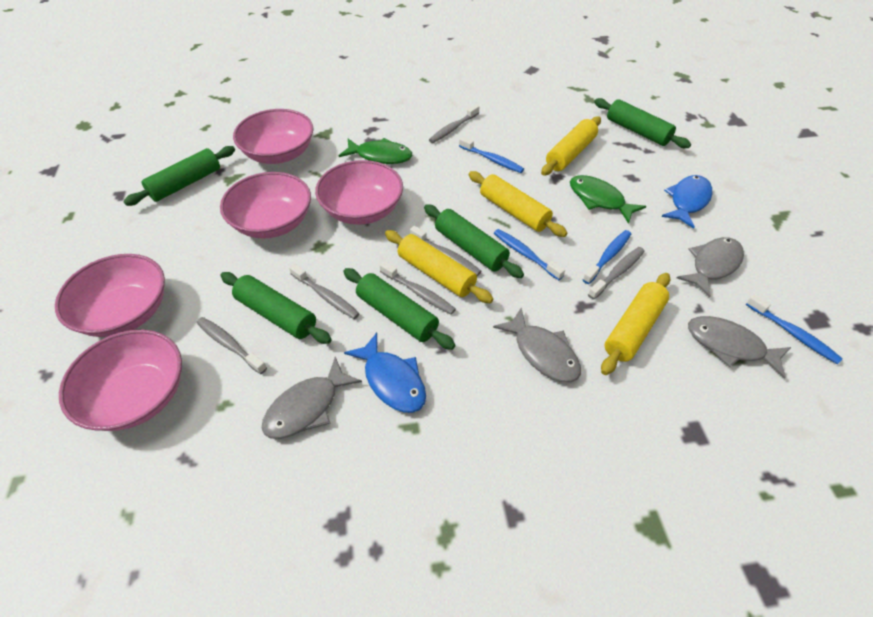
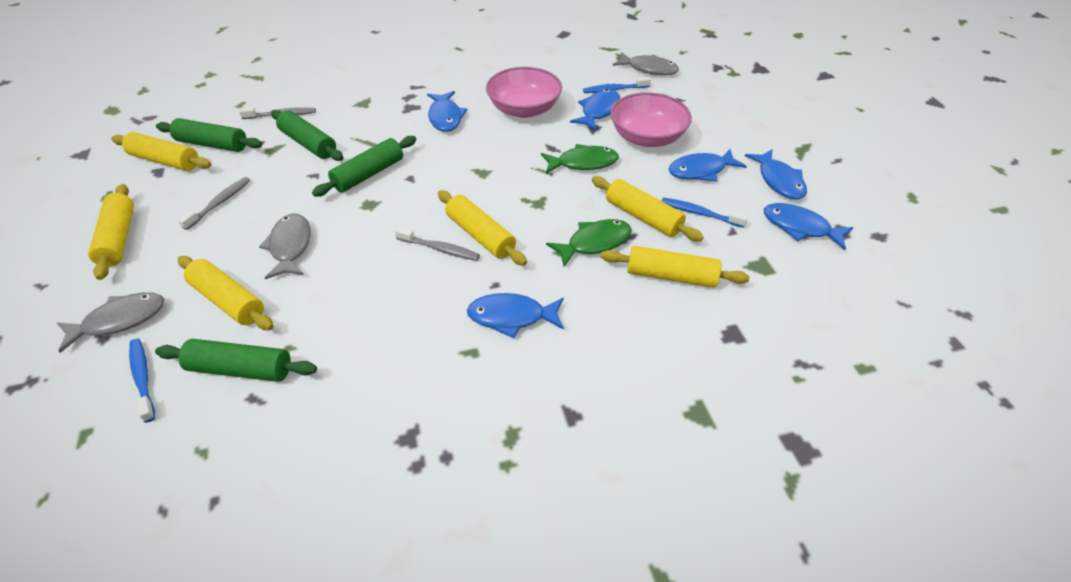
blue fish: 2 -> 6
blue toothbrush: 4 -> 3
green rolling pin: 5 -> 4
grey fish: 4 -> 3
grey toothbrush: 6 -> 3
pink bowl: 5 -> 2
yellow rolling pin: 4 -> 6

